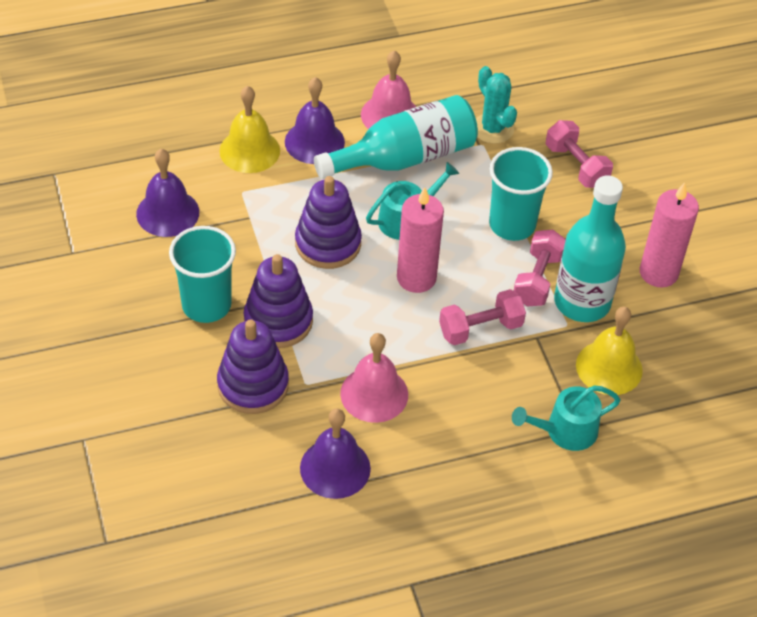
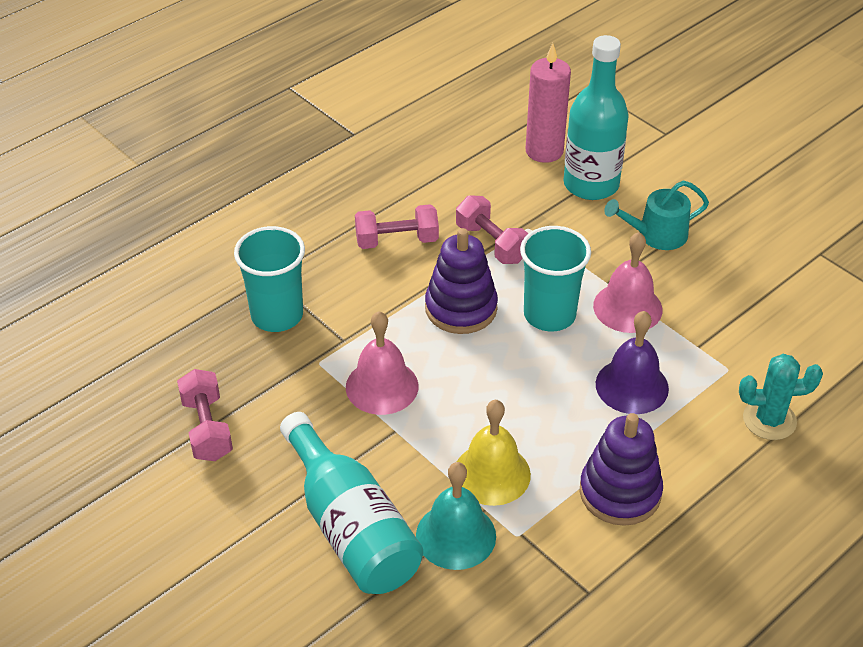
pink candle: 2 -> 1
purple bell: 3 -> 1
purple stacking toy: 3 -> 2
turquoise bell: 0 -> 1
turquoise watering can: 2 -> 1
yellow bell: 2 -> 1

